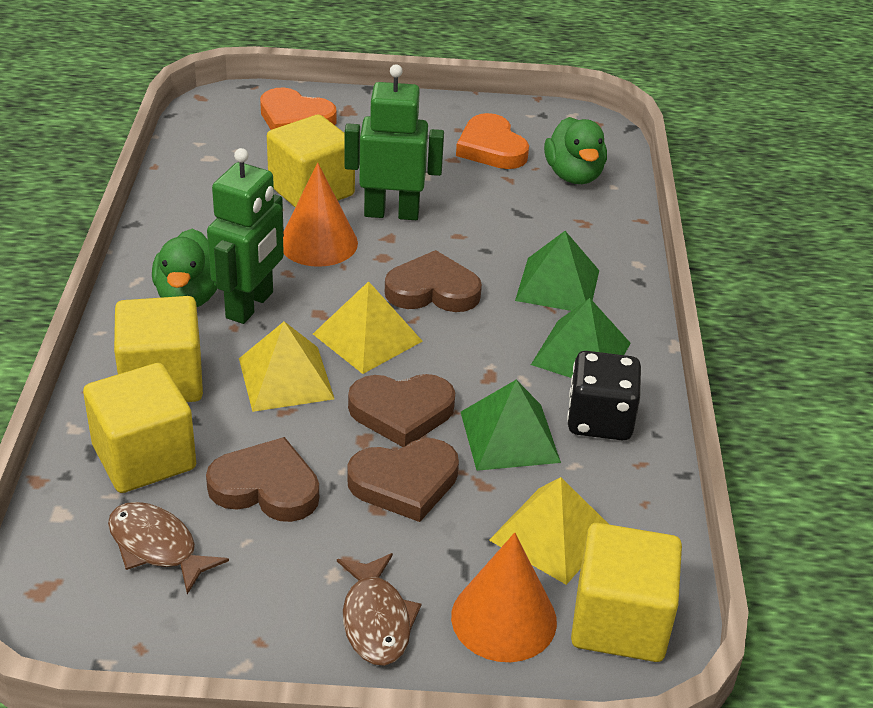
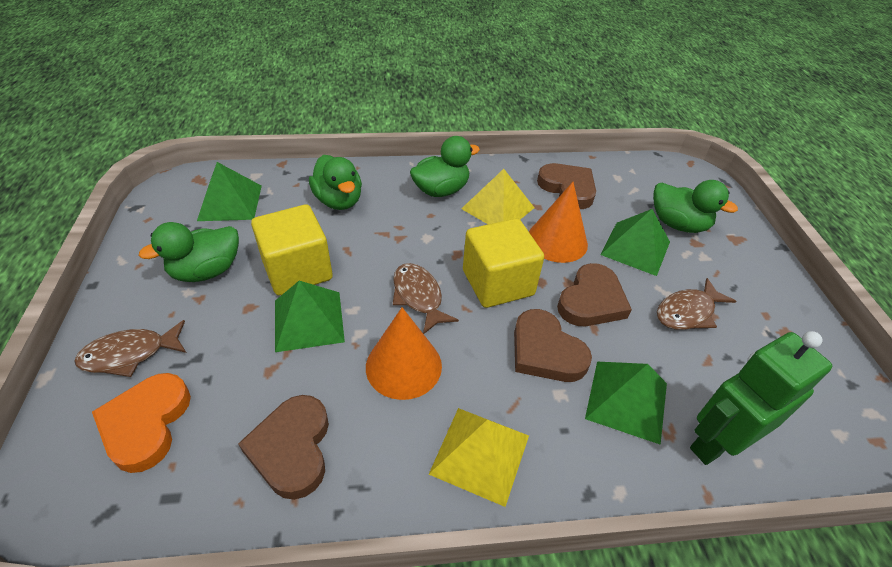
black dice: 1 -> 0
brown fish: 2 -> 3
green duck: 2 -> 4
green pyramid: 3 -> 4
green robot: 2 -> 1
orange heart: 2 -> 1
yellow cube: 4 -> 2
yellow pyramid: 3 -> 2

